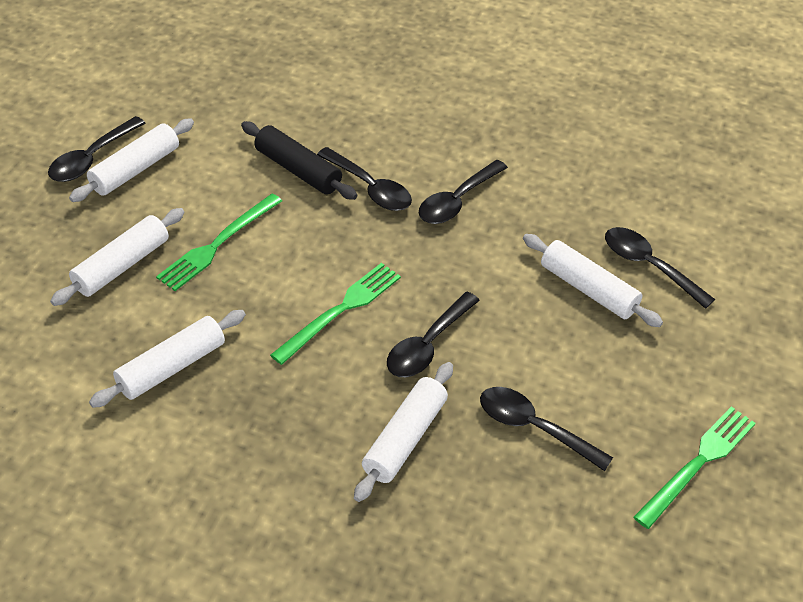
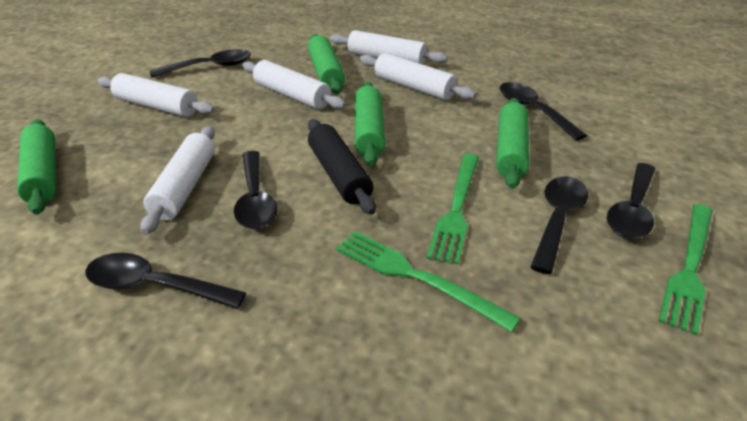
green rolling pin: 0 -> 4

